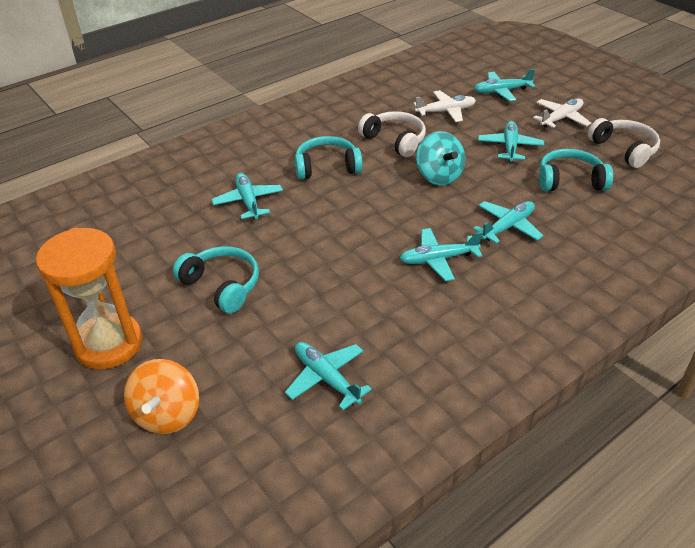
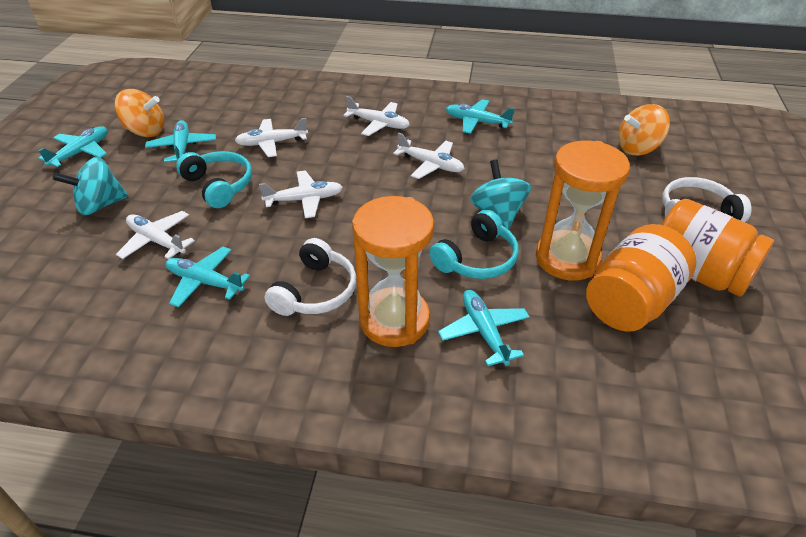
orange hourglass: 1 -> 2
orange jar: 0 -> 2
orange spinning top: 1 -> 2
turquoise headphones: 3 -> 2
turquoise plane: 6 -> 5
turquoise spinning top: 1 -> 2
white plane: 2 -> 5

